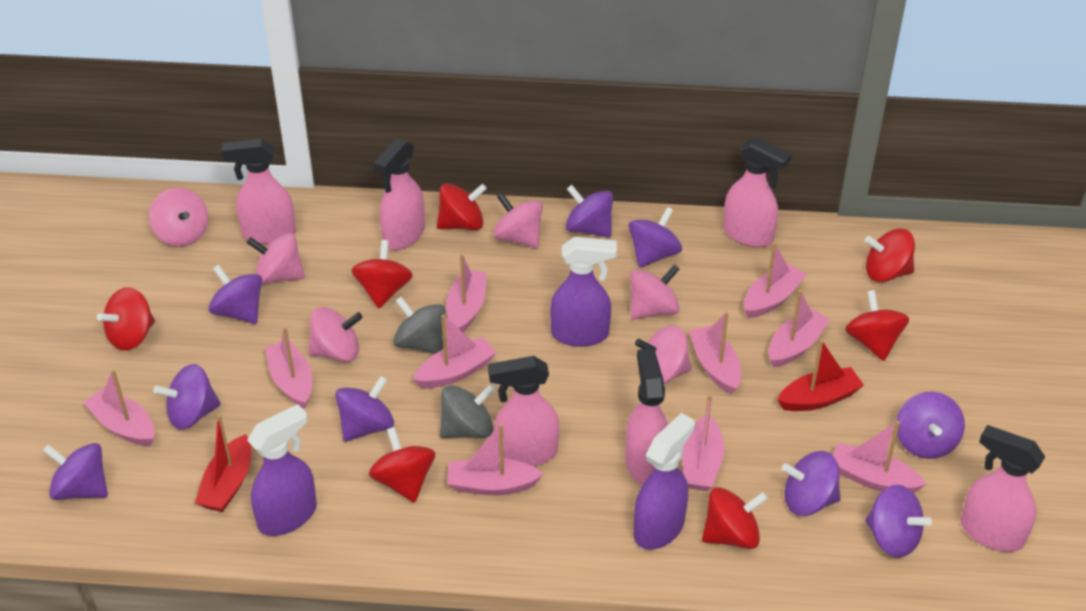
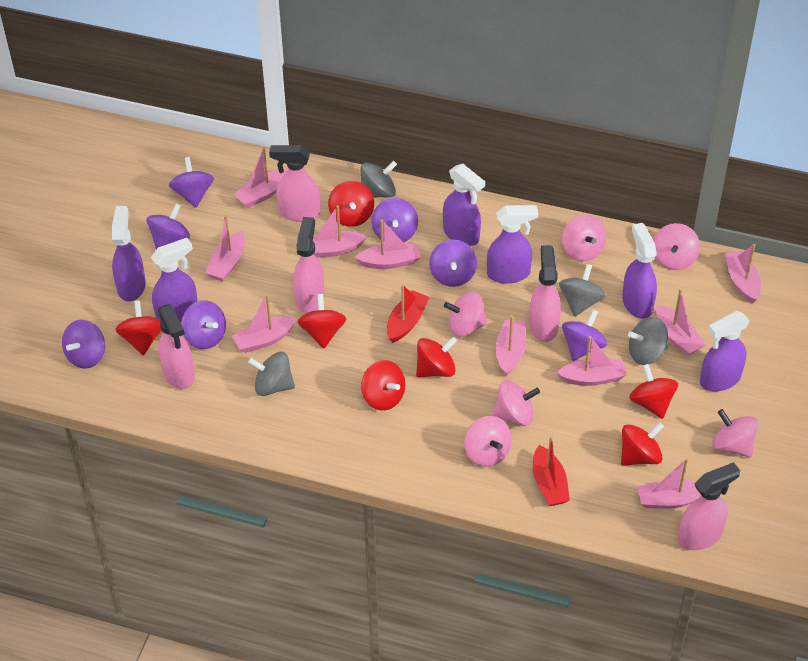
grey spinning top: 2 -> 4
pink spray bottle: 6 -> 5
purple spinning top: 9 -> 7
purple spray bottle: 3 -> 6

